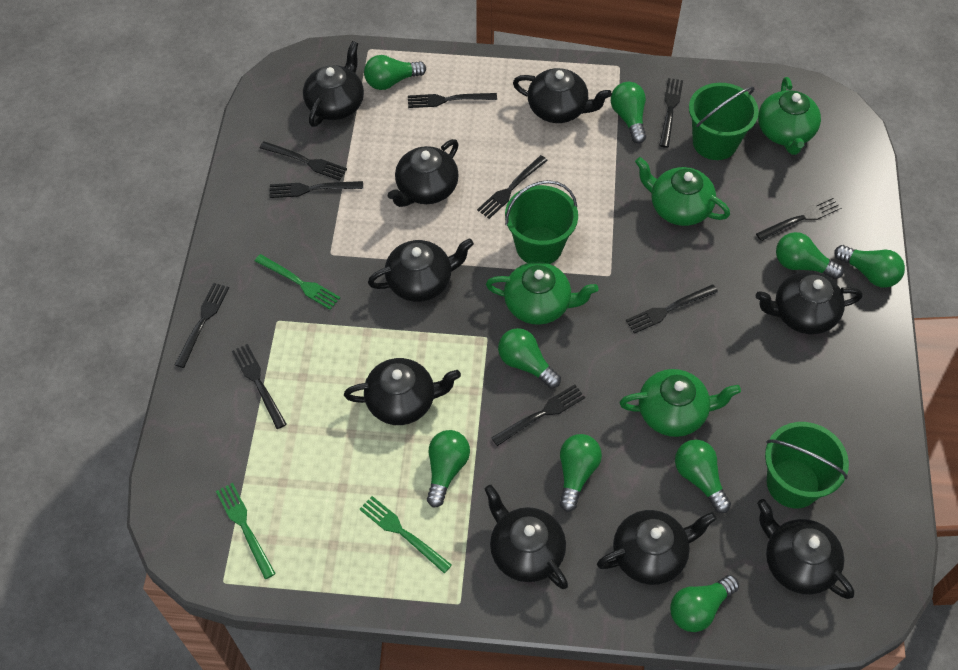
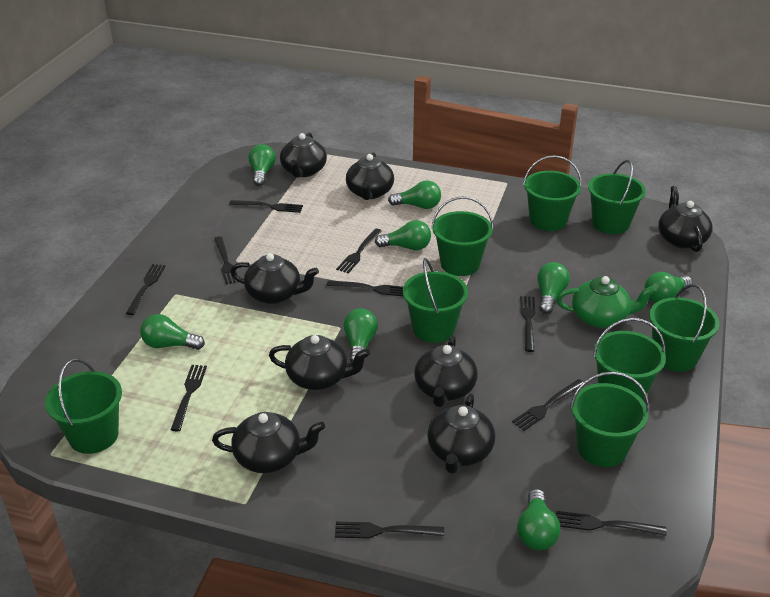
black teapot: 9 -> 8
green bucket: 3 -> 8
green fork: 3 -> 0
green light bulb: 9 -> 8
green teapot: 4 -> 1

